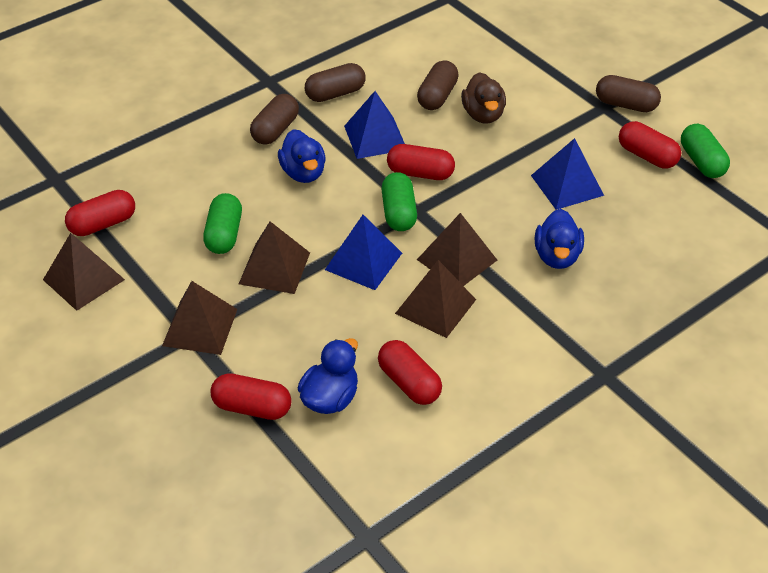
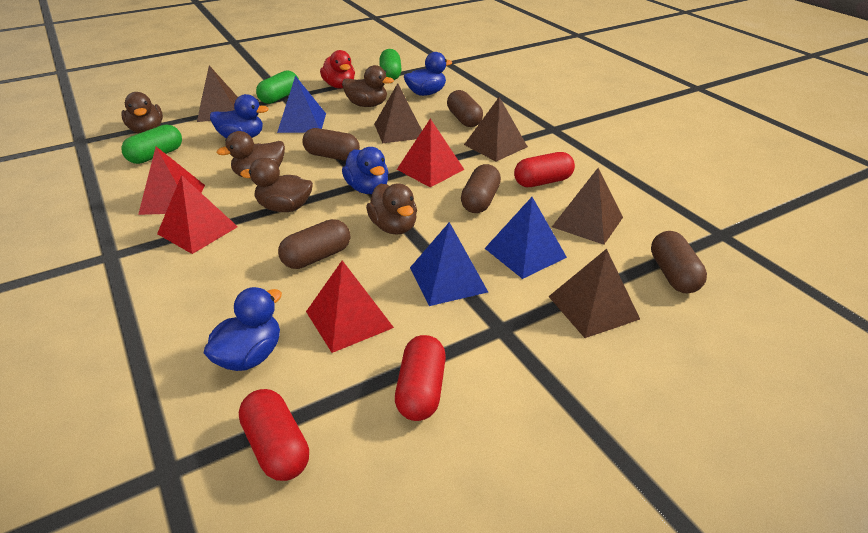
blue duck: 3 -> 4
brown capsule: 4 -> 5
brown duck: 1 -> 5
red capsule: 5 -> 3
red duck: 0 -> 1
red pyramid: 0 -> 4

